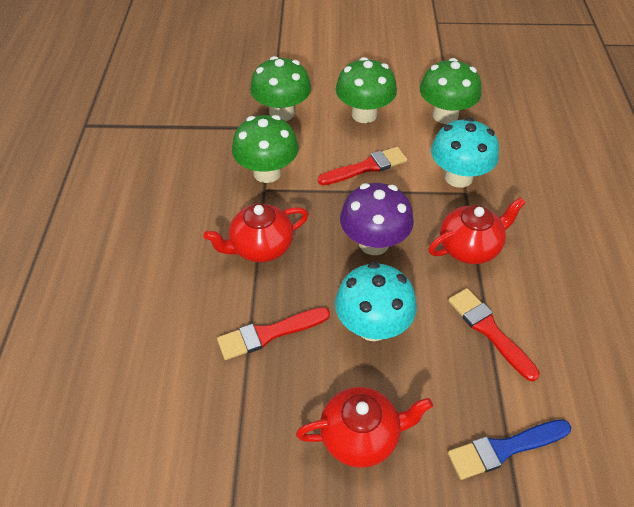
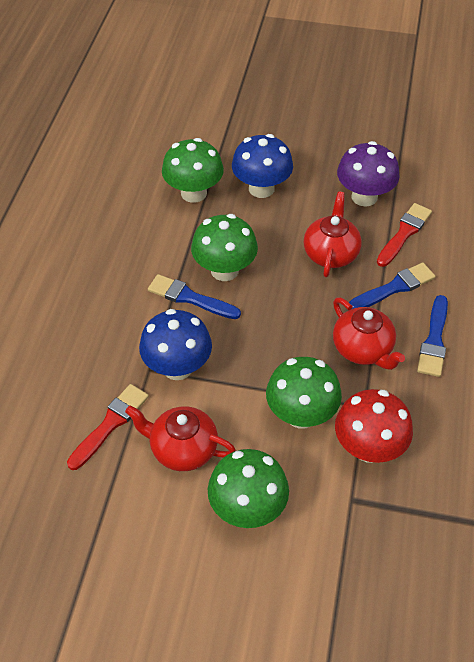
blue brush: 1 -> 3
blue mushroom: 0 -> 2
red brush: 3 -> 2
red mushroom: 0 -> 1
turquoise mushroom: 2 -> 0

